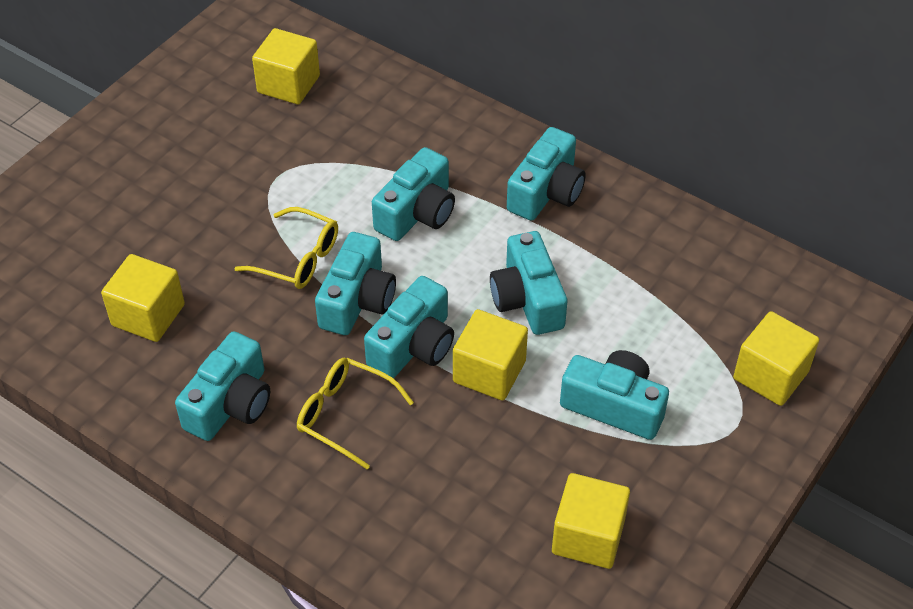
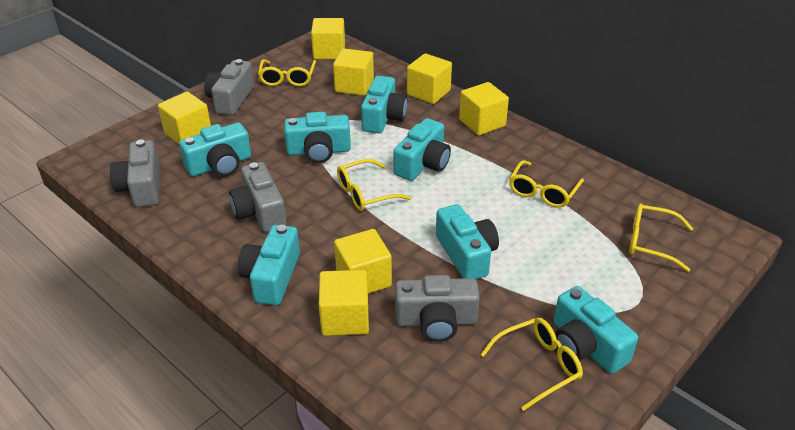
grey camera: 0 -> 4
yellow cube: 5 -> 7
yellow glasses: 2 -> 5

